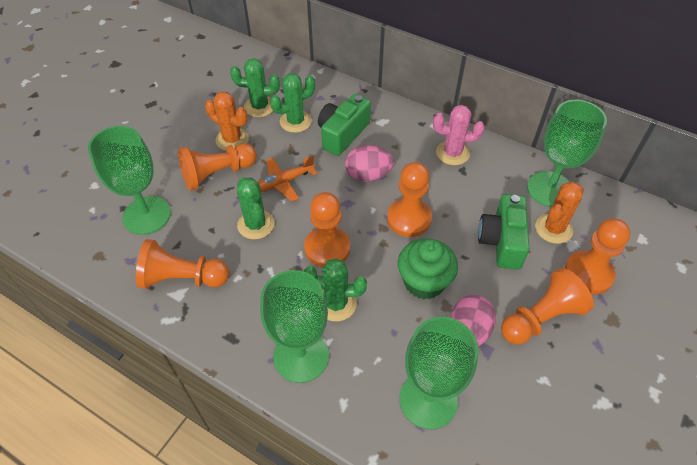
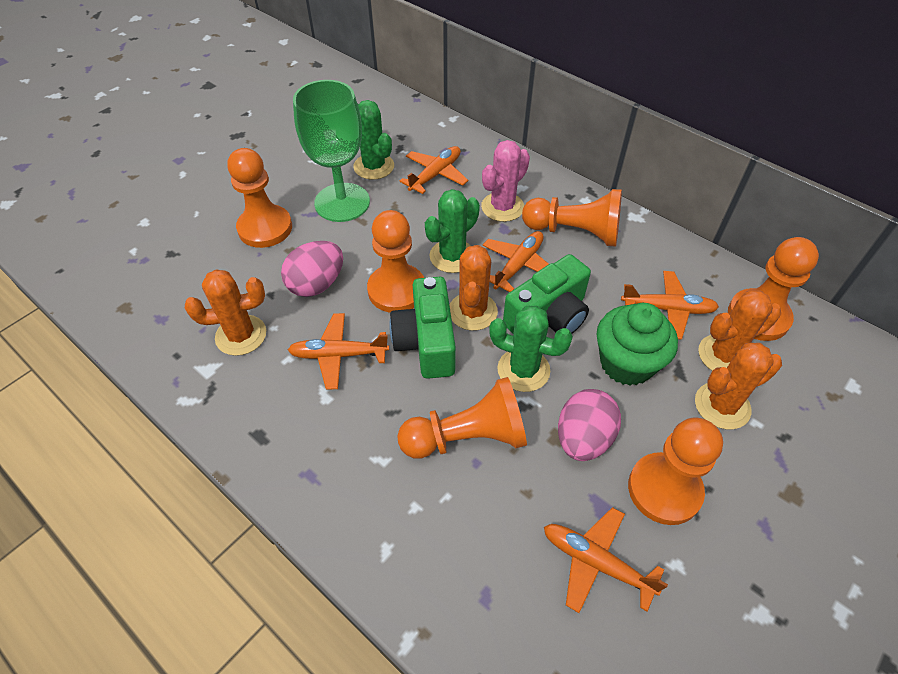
green cactus: 4 -> 3
green goblet: 4 -> 1
orange cactus: 2 -> 4
orange plane: 1 -> 5

